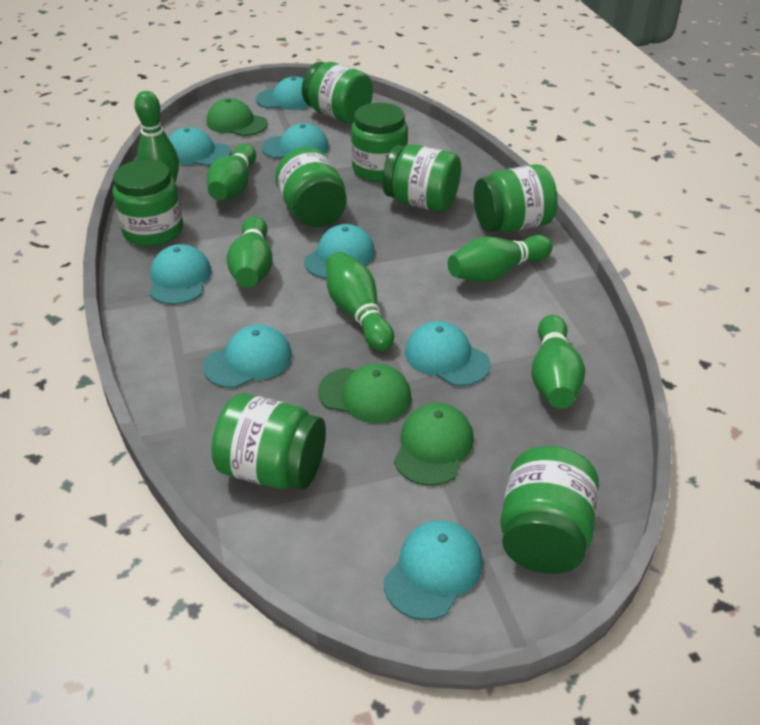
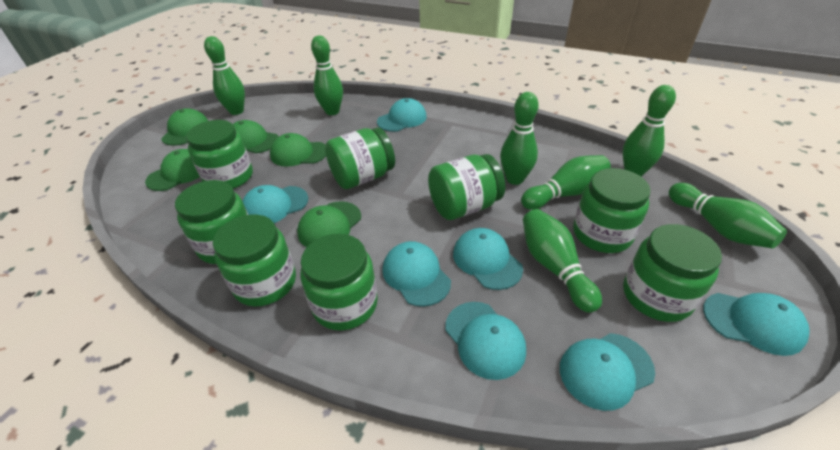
green bowling pin: 6 -> 7
green cap: 3 -> 5
turquoise cap: 8 -> 7

